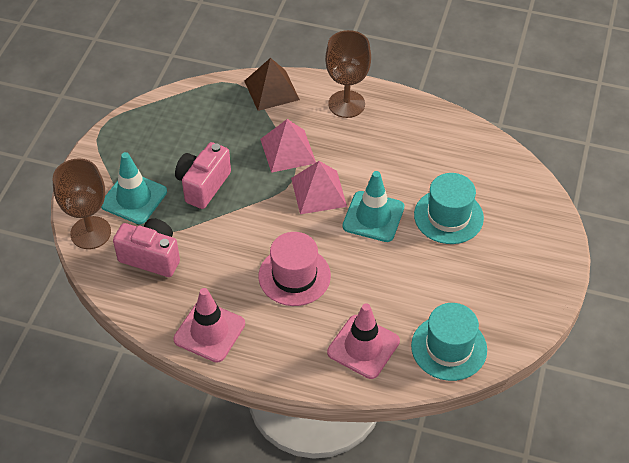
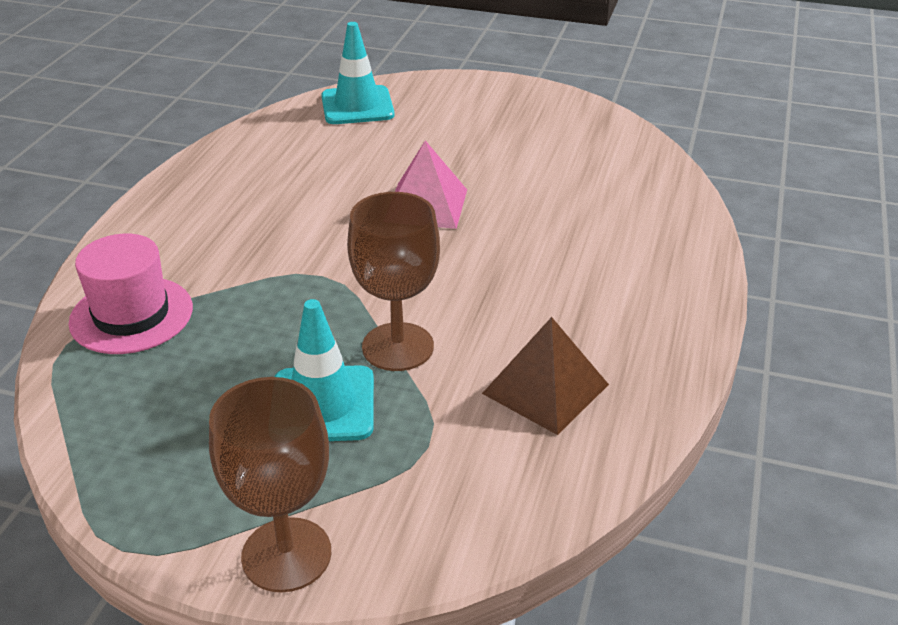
pink camera: 2 -> 0
pink pyramid: 2 -> 1
pink traffic cone: 2 -> 0
turquoise hat: 2 -> 0

